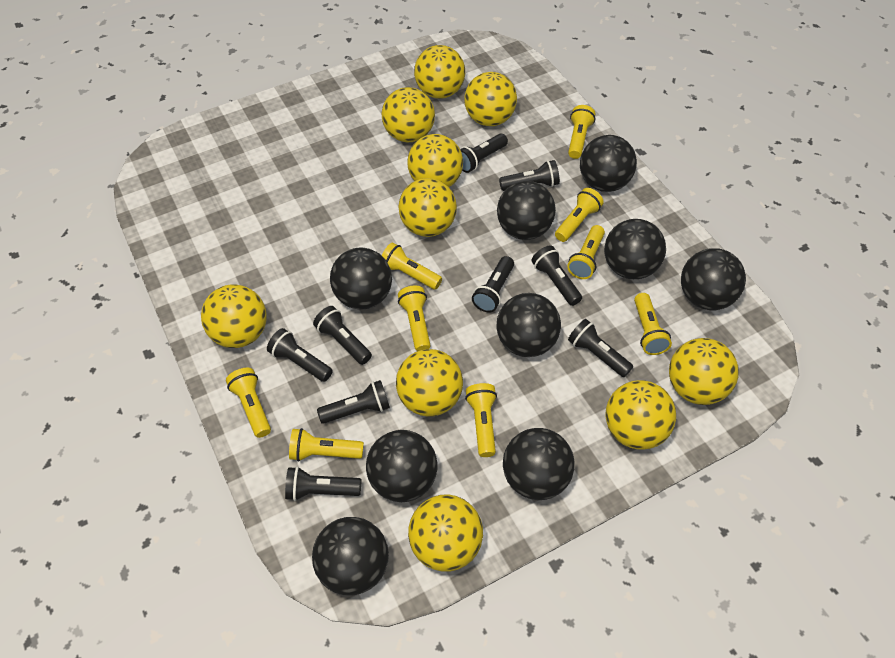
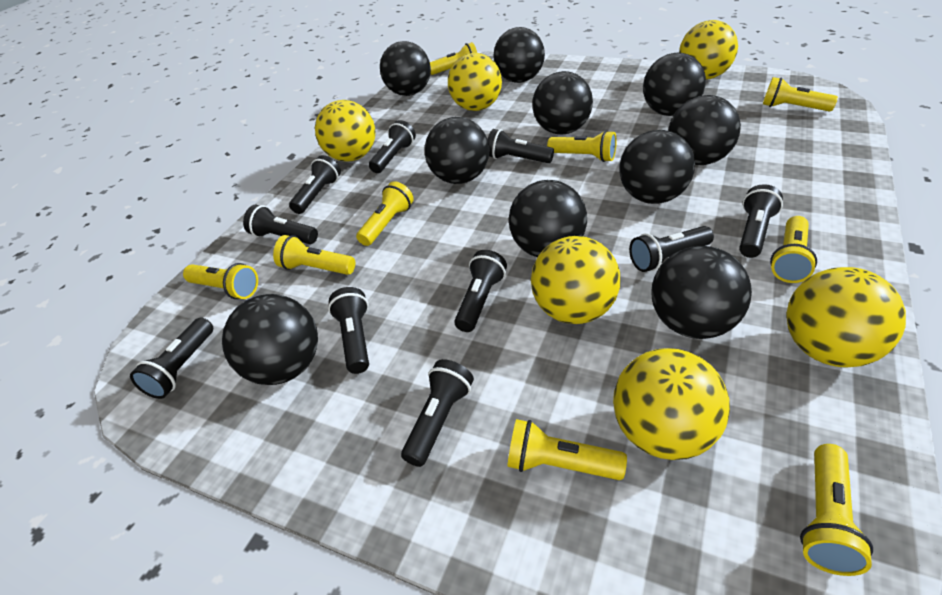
black ball: 9 -> 10
black flashlight: 9 -> 10
yellow ball: 10 -> 6

